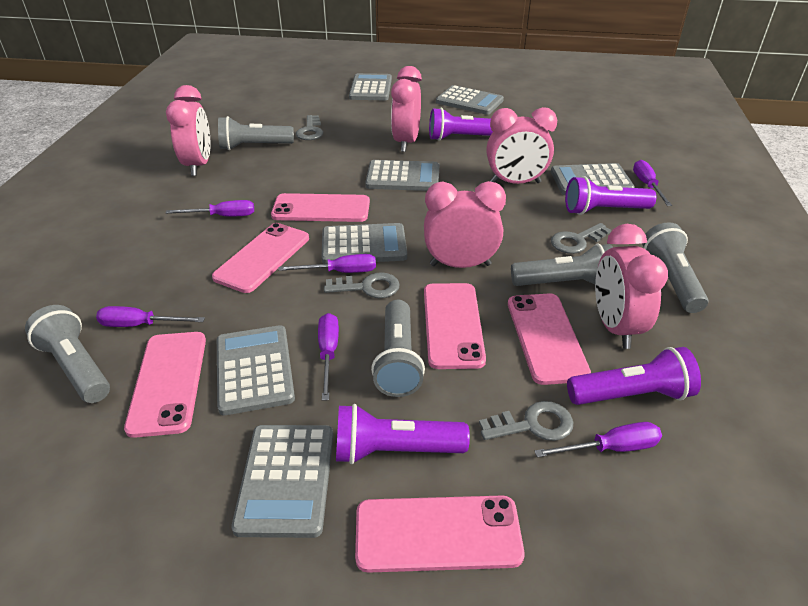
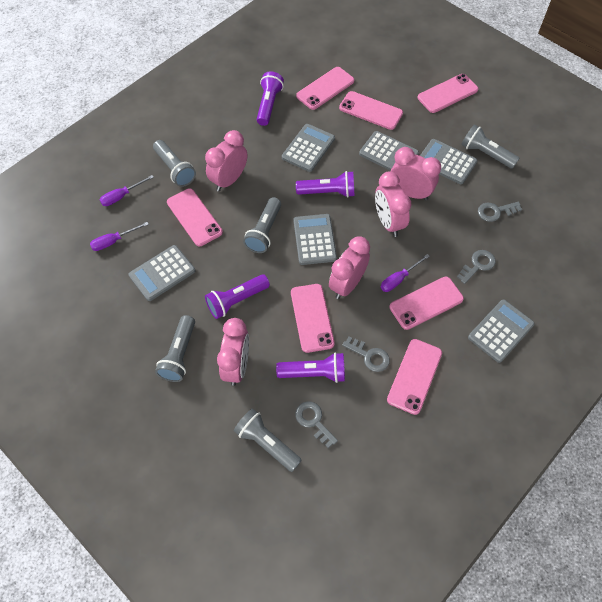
grey calculator: 7 -> 6
pink phone: 6 -> 7
purple screwdriver: 6 -> 3

